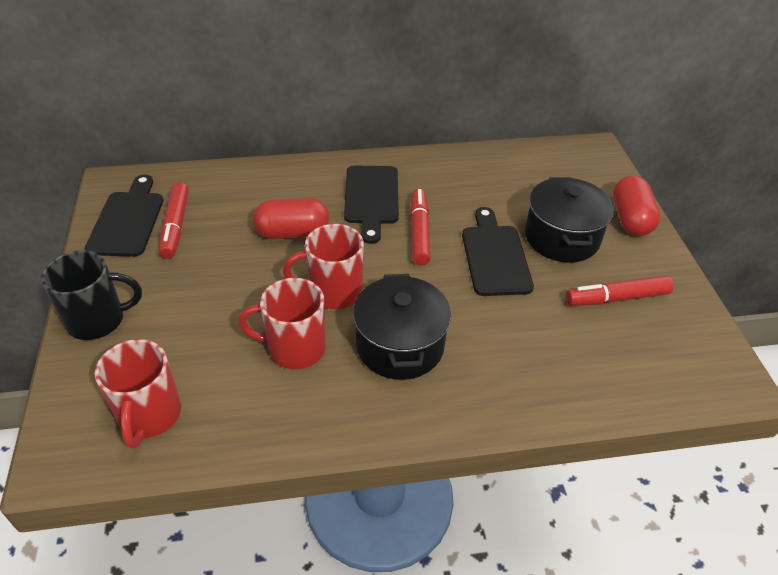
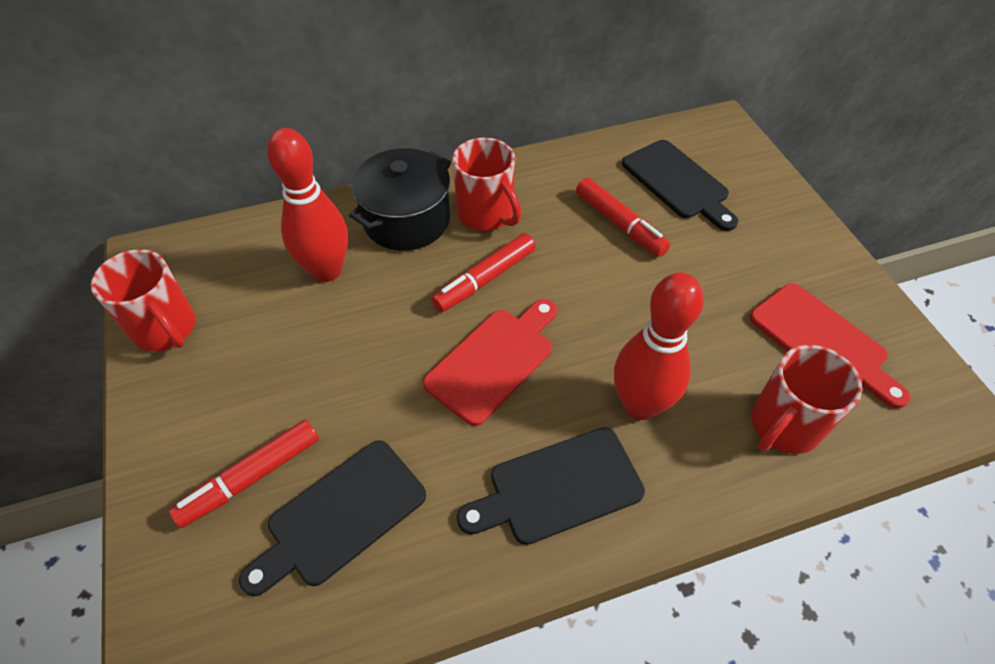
black mug: 1 -> 0
black pot: 2 -> 1
red bowling pin: 0 -> 2
red capsule: 2 -> 0
red cutting board: 0 -> 2

